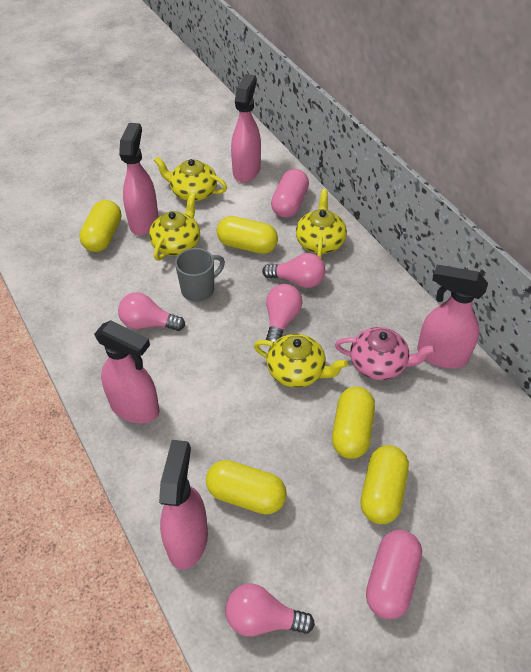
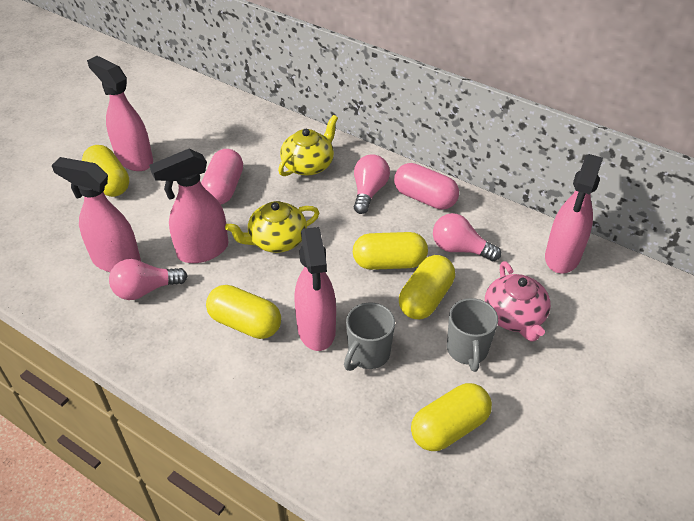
grey mug: 1 -> 2
pink light bulb: 4 -> 3
yellow teapot: 4 -> 2

